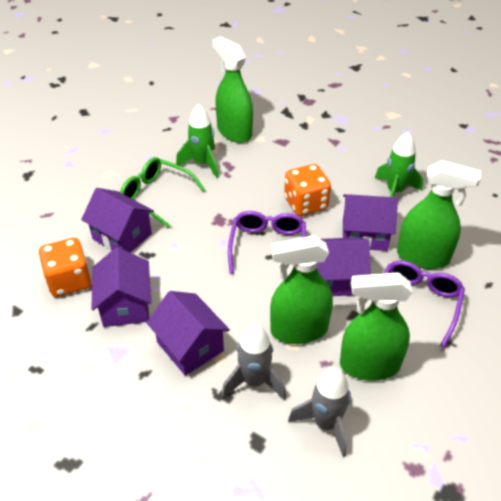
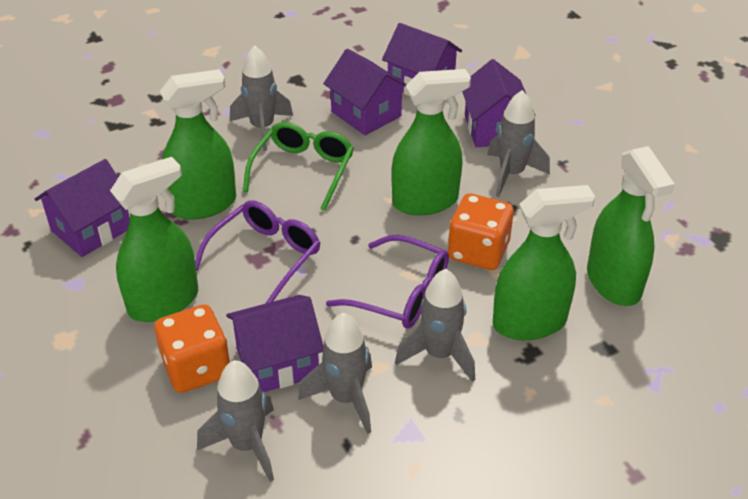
green rocket: 2 -> 0
green spray bottle: 4 -> 5
grey rocket: 2 -> 5

